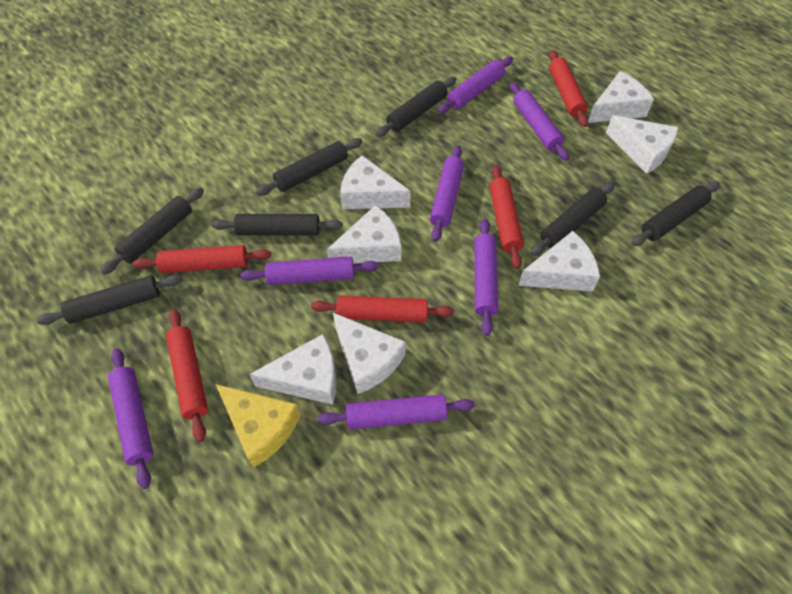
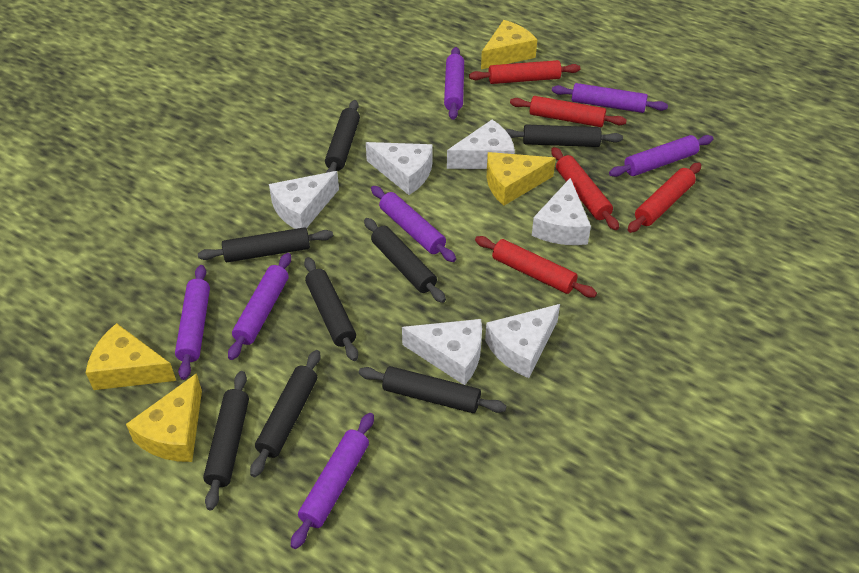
black rolling pin: 7 -> 8
white cheese: 7 -> 6
yellow cheese: 1 -> 4

